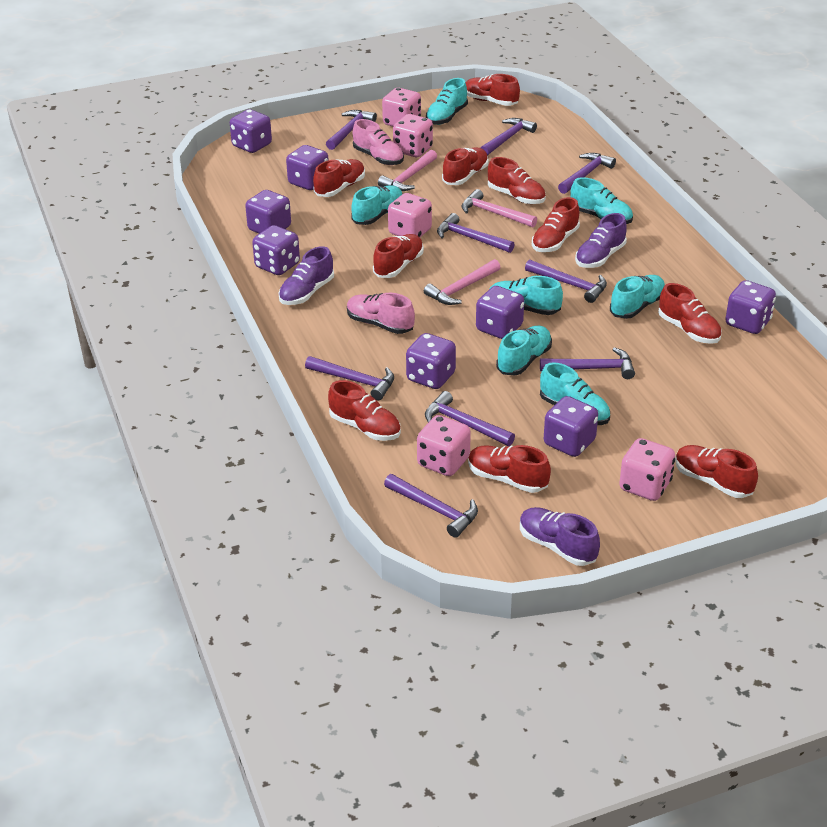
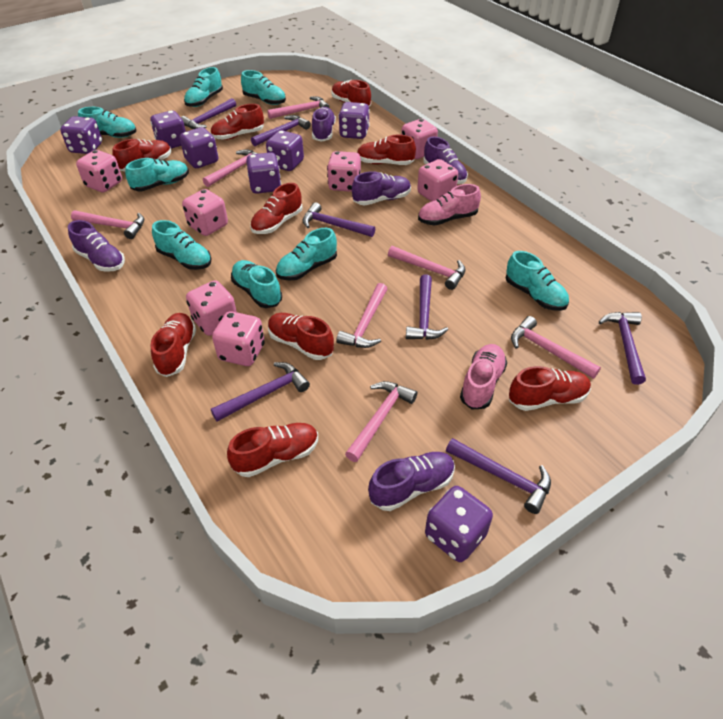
pink dice: 5 -> 7
pink hammer: 3 -> 7
purple dice: 8 -> 7
purple hammer: 9 -> 7
purple shoe: 3 -> 5
red shoe: 10 -> 9
turquoise shoe: 7 -> 8

